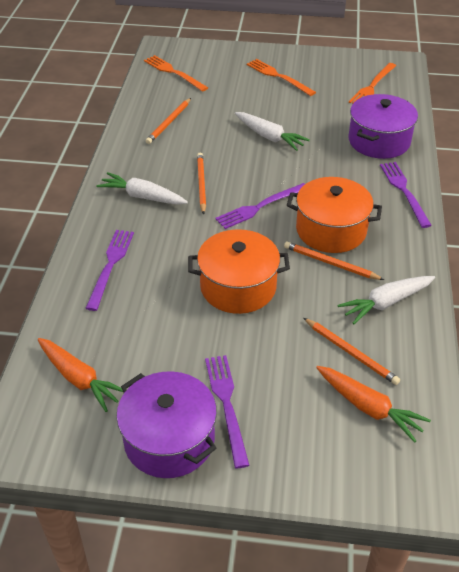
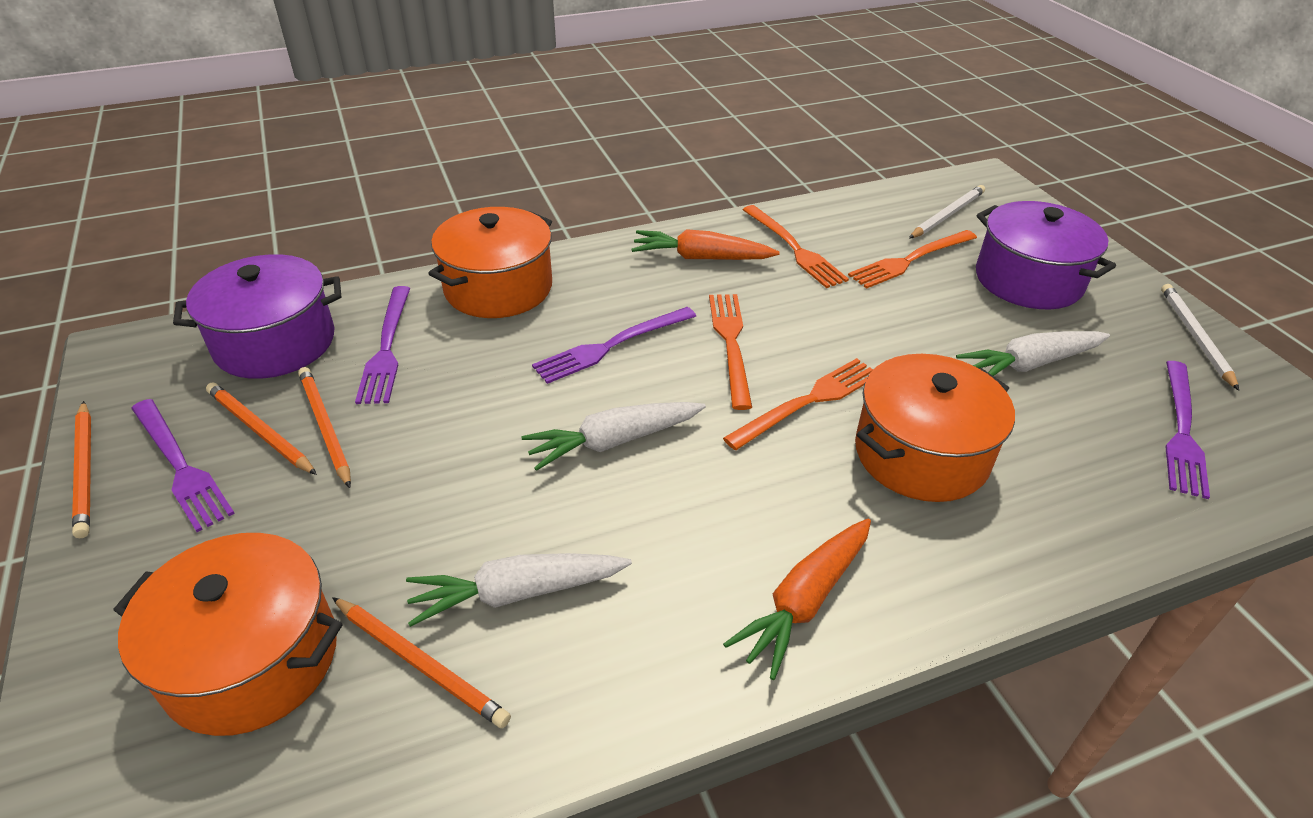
orange fork: 3 -> 4
orange pot: 2 -> 3
white pencil: 0 -> 2

